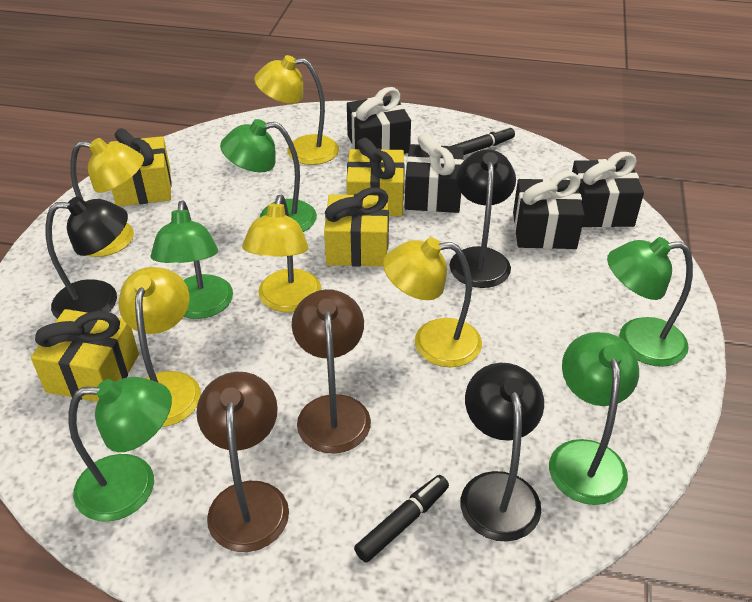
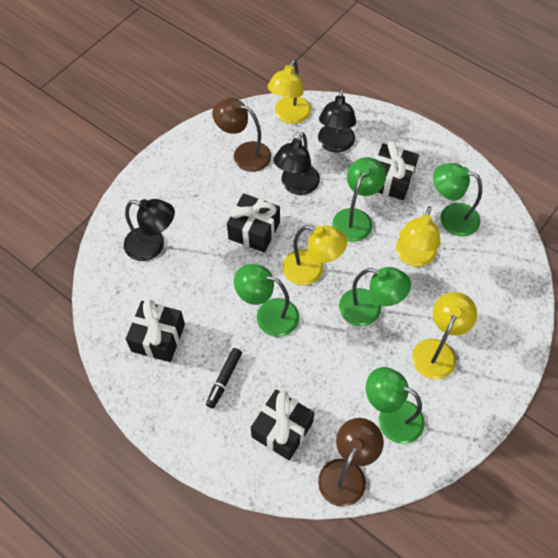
black marker: 2 -> 1
yellow gift: 4 -> 0
yellow lamp: 5 -> 4

